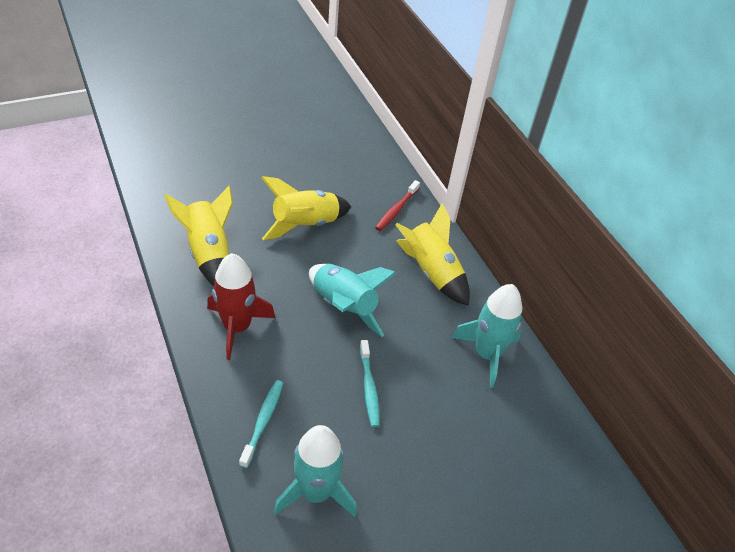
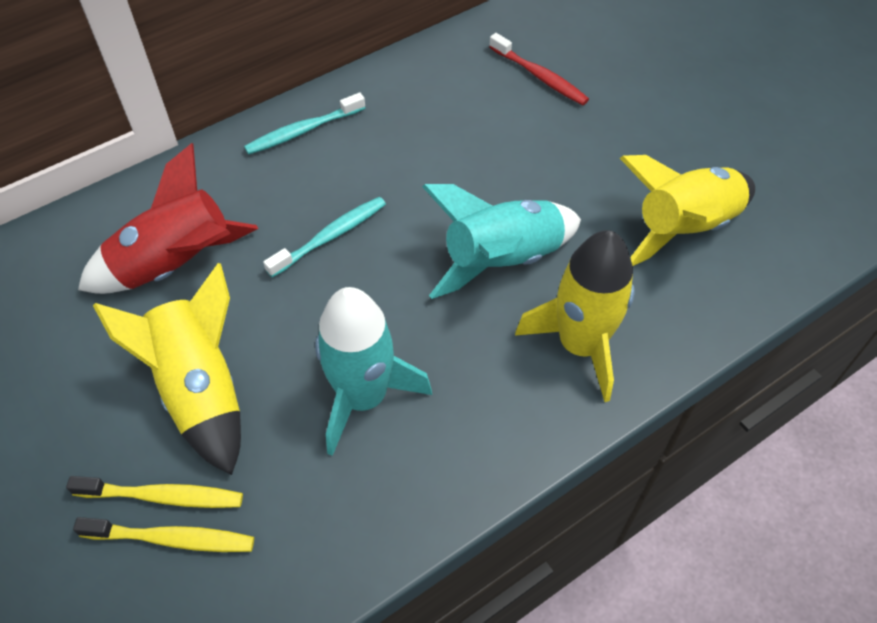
turquoise rocket: 3 -> 2
yellow toothbrush: 0 -> 2

